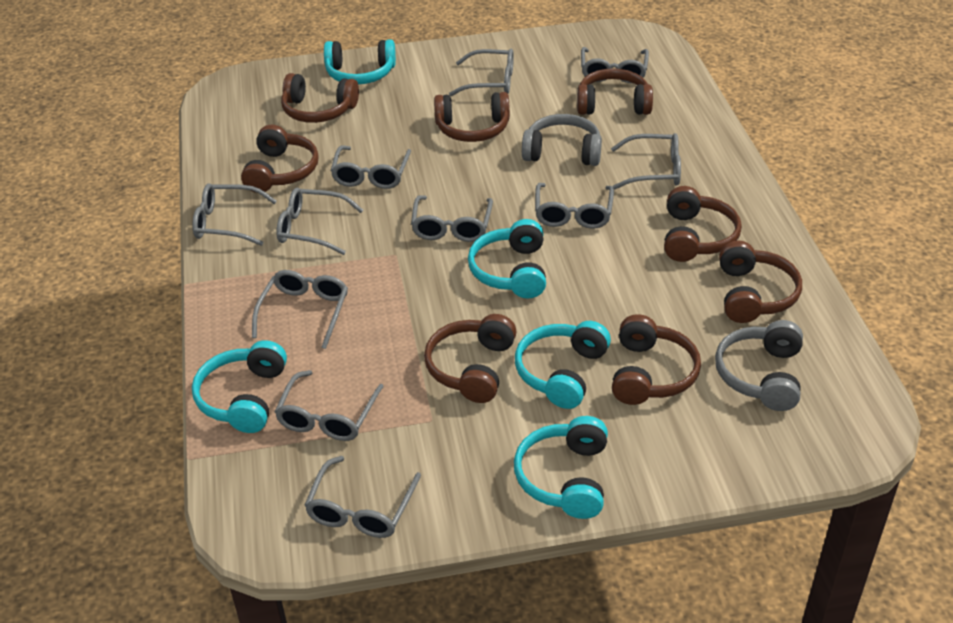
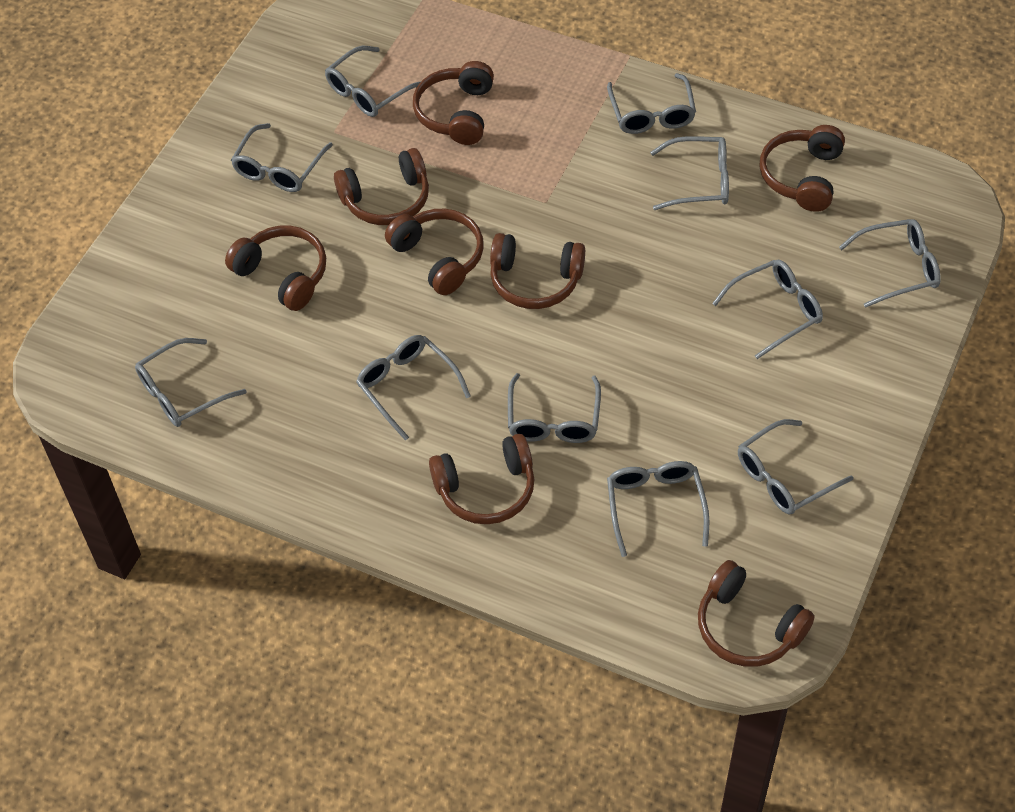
grey headphones: 2 -> 0
turquoise headphones: 5 -> 0

